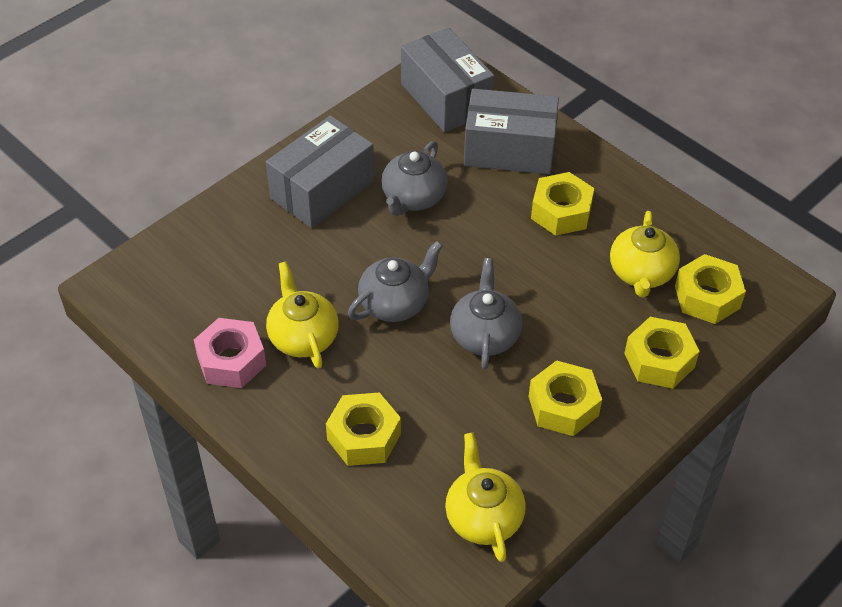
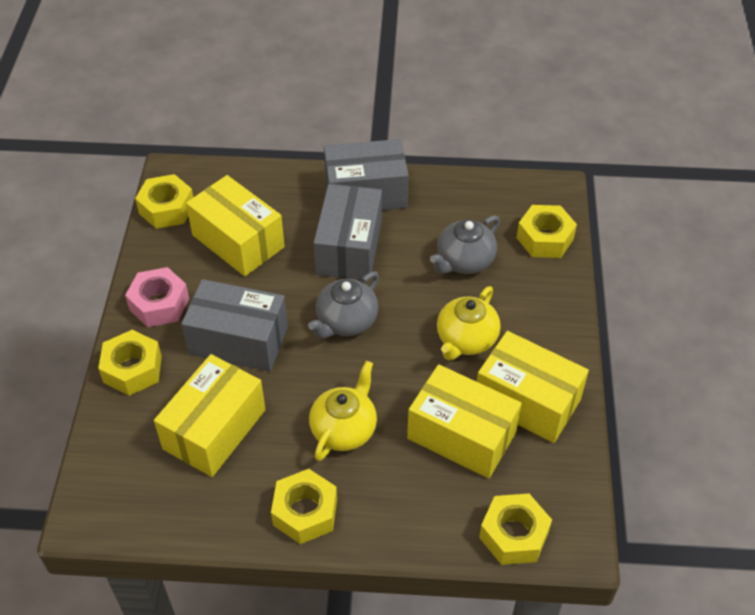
grey teapot: 3 -> 2
yellow box: 0 -> 4
yellow teapot: 3 -> 2

